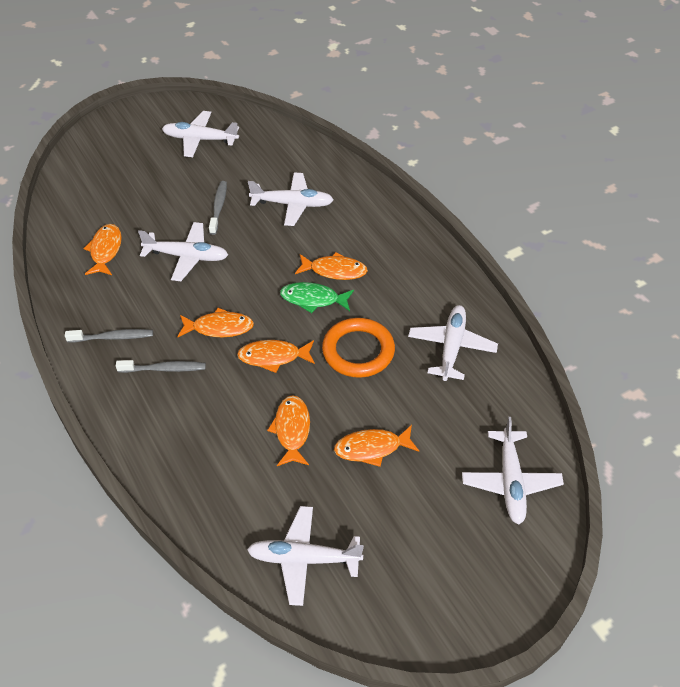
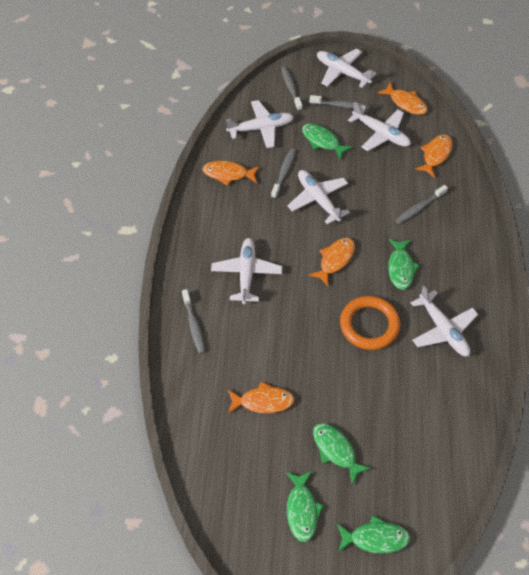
green fish: 1 -> 5
grey toothbrush: 3 -> 5
orange fish: 6 -> 5

